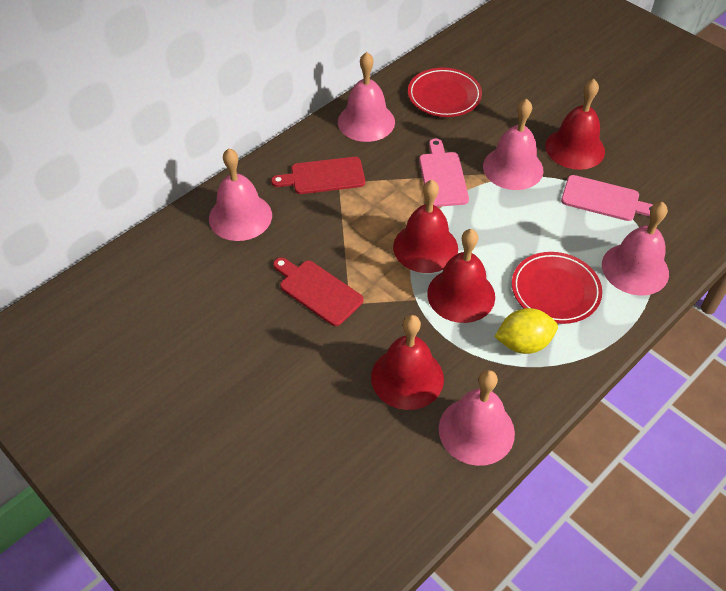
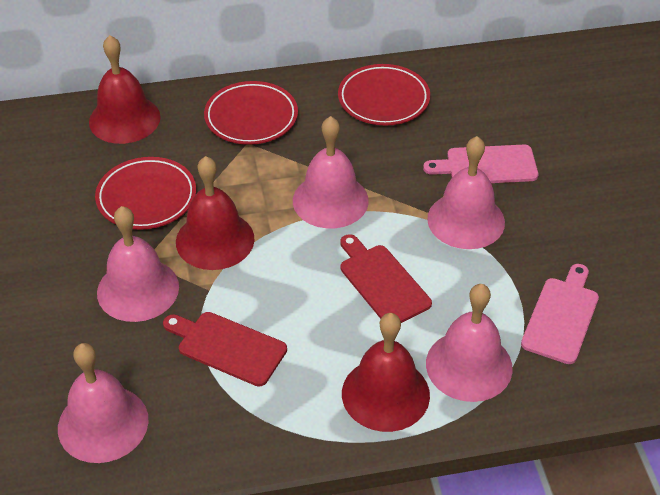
red bell: 4 -> 3
red plate: 2 -> 3
yellow lemon: 1 -> 0

